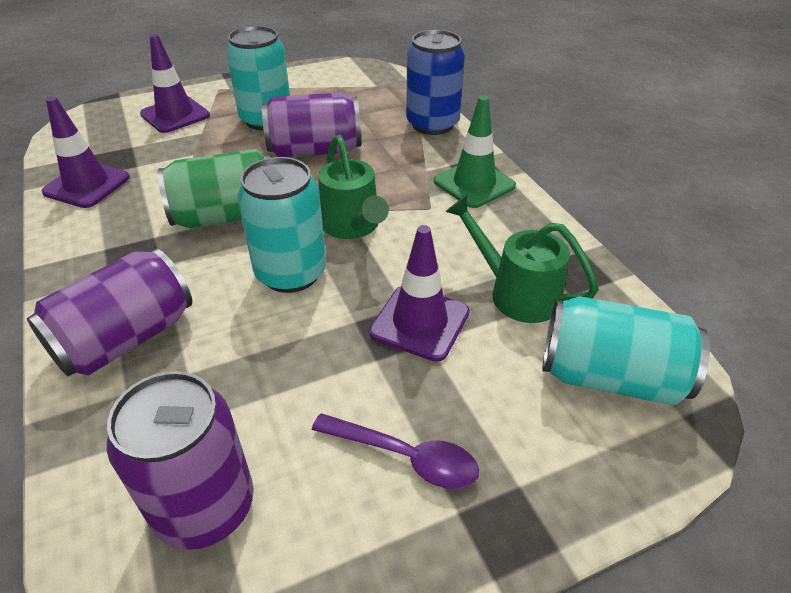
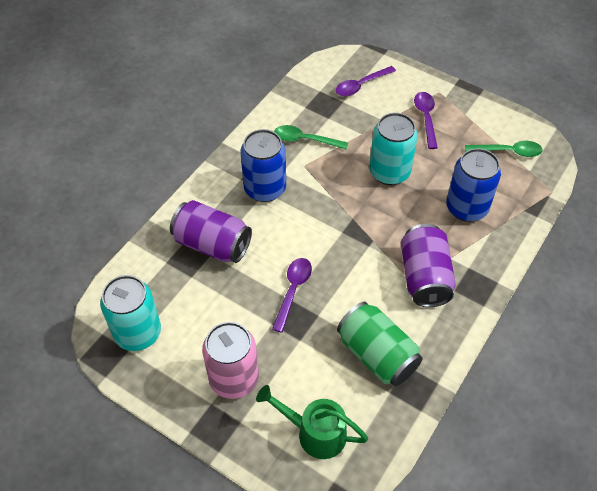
blue can: 1 -> 2
green spoon: 0 -> 2
green traffic cone: 1 -> 0
green watering can: 2 -> 1
pink can: 0 -> 1
purple can: 3 -> 2
purple spoon: 1 -> 3
purple traffic cone: 3 -> 0
turquoise can: 3 -> 2

